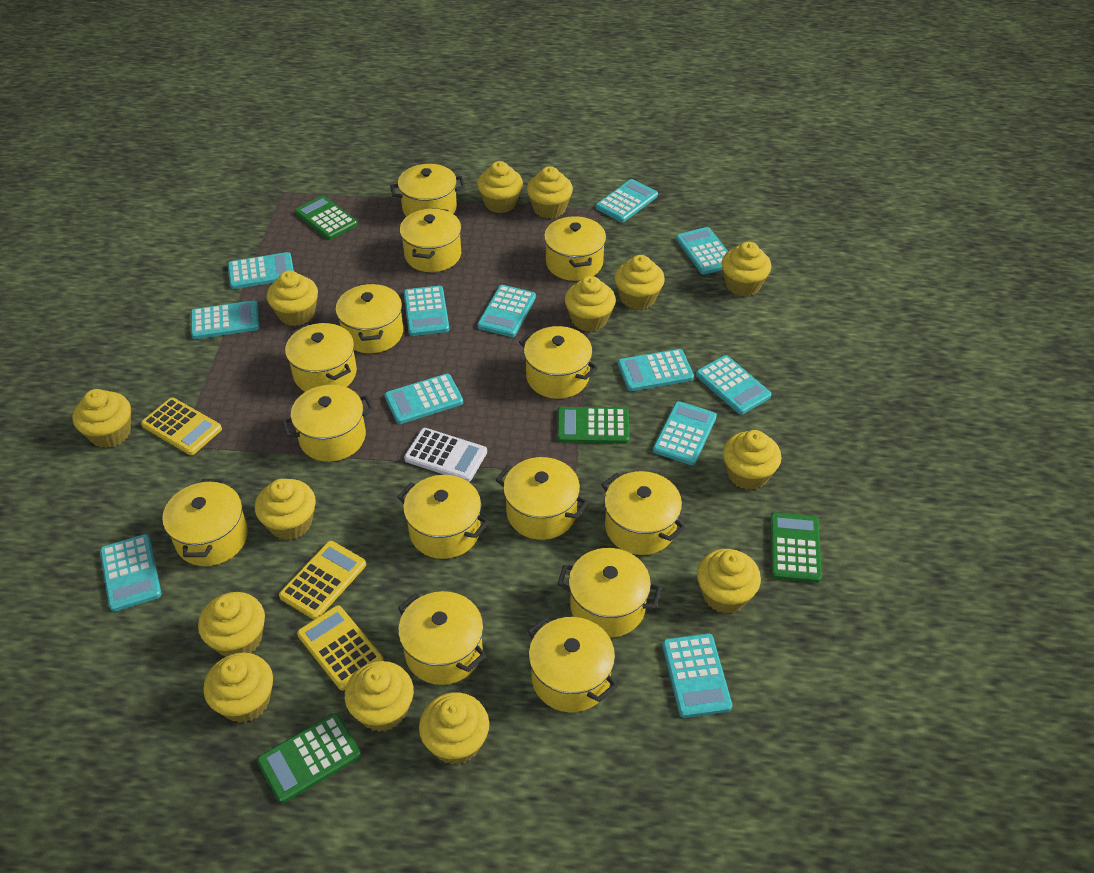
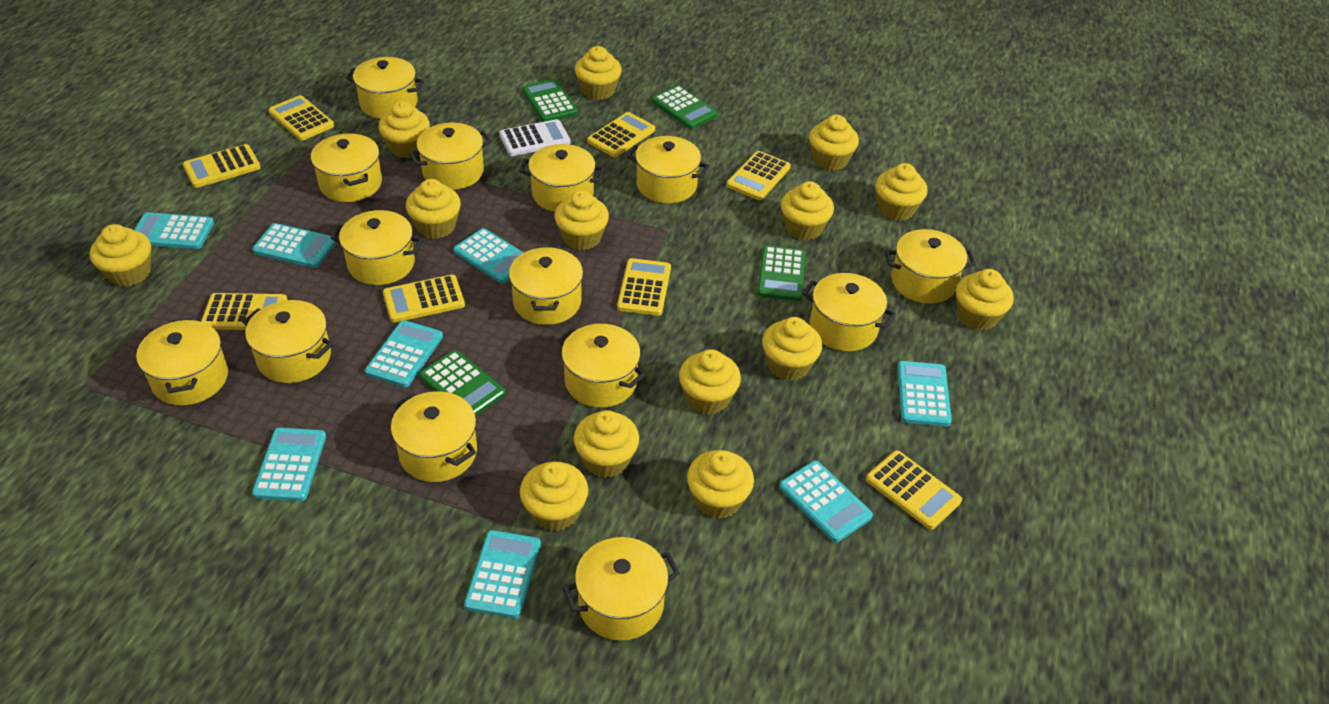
turquoise calculator: 12 -> 8
yellow calculator: 3 -> 8

